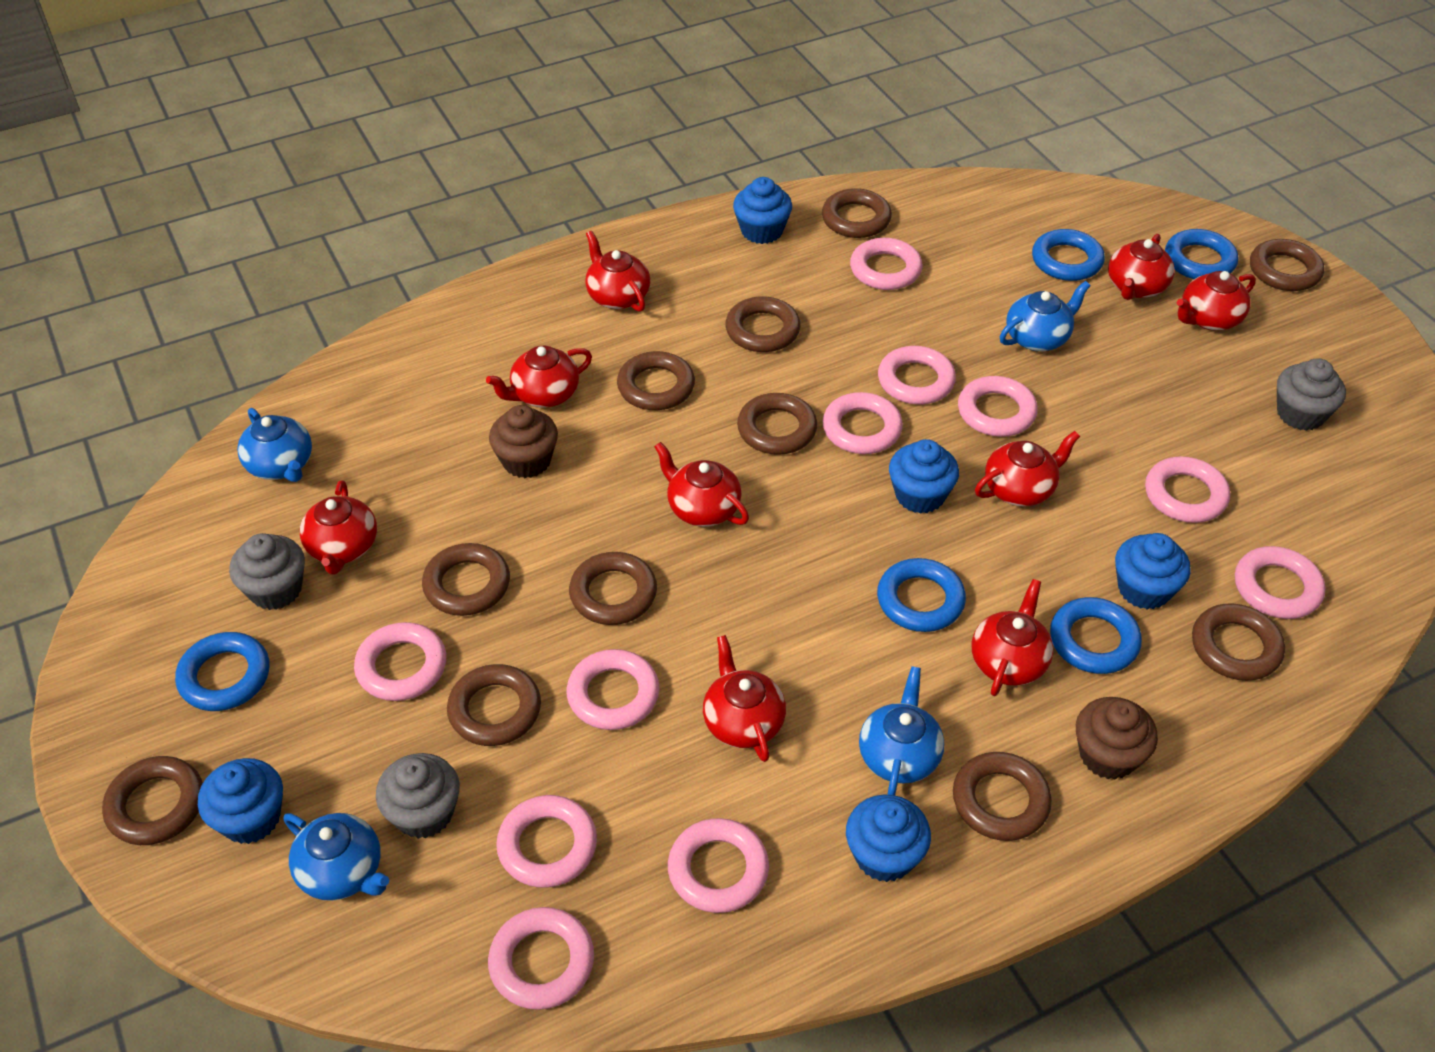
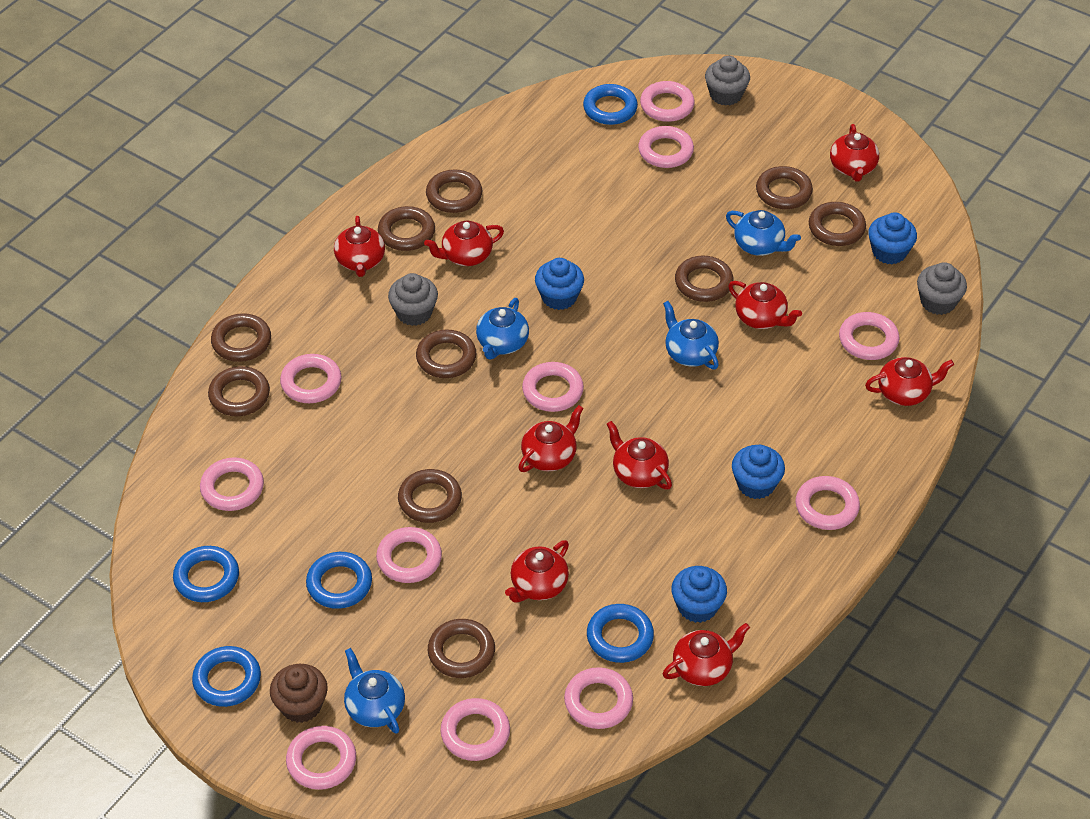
blue cupcake: 5 -> 4
brown cupcake: 2 -> 1
brown ring: 11 -> 10

